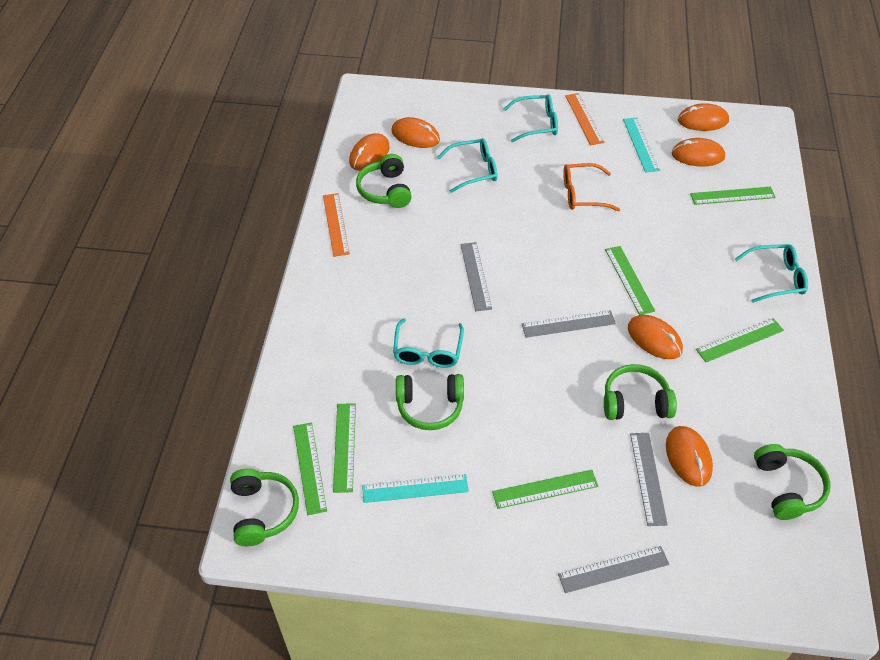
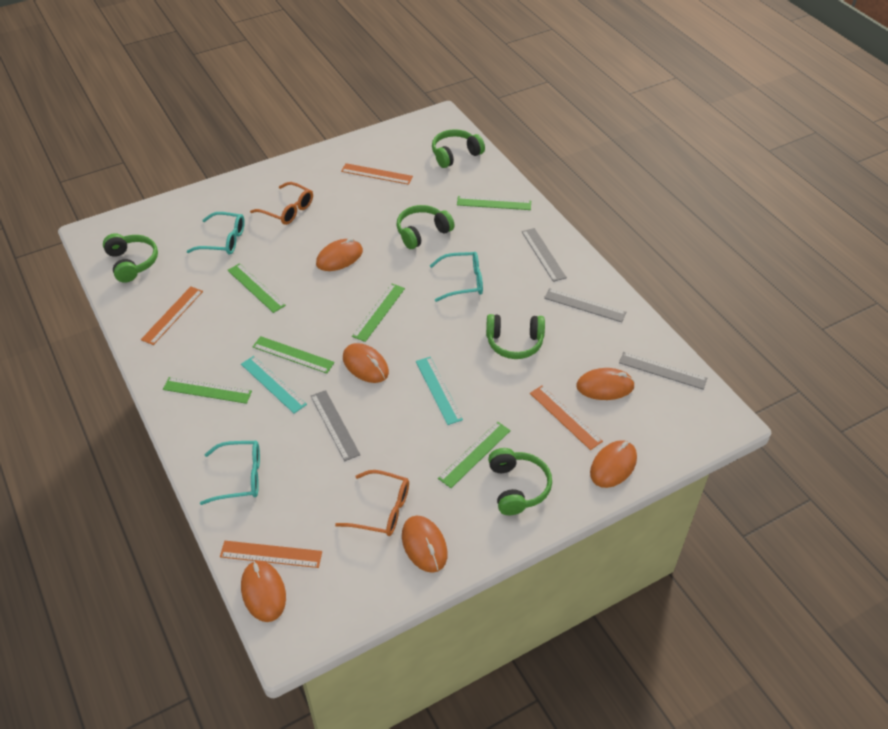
orange glasses: 1 -> 2
orange ruler: 2 -> 4
turquoise glasses: 4 -> 3

